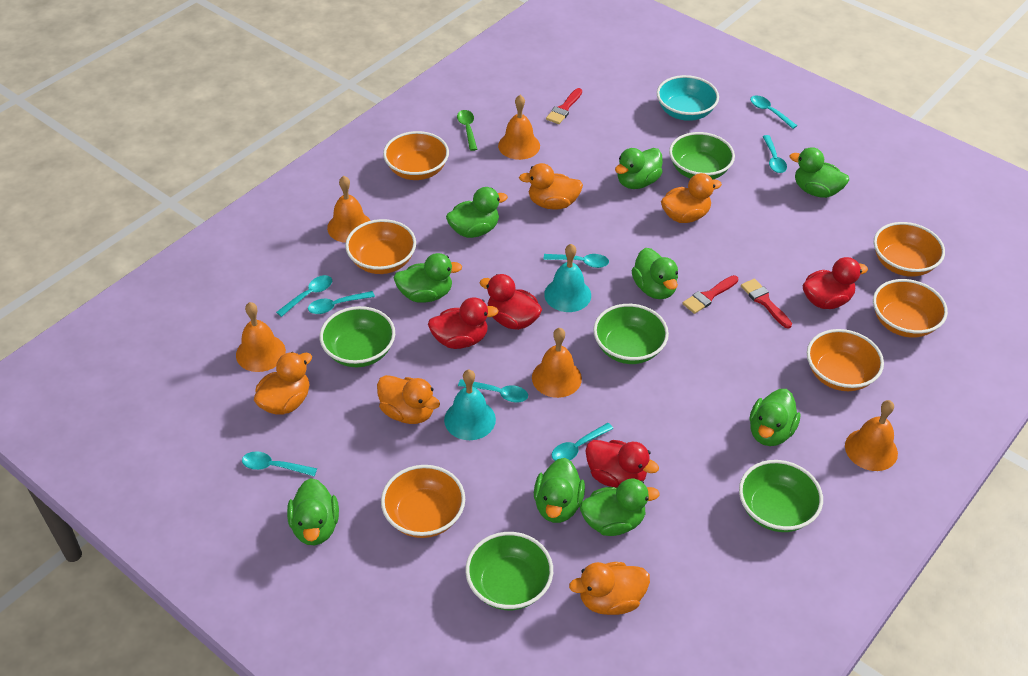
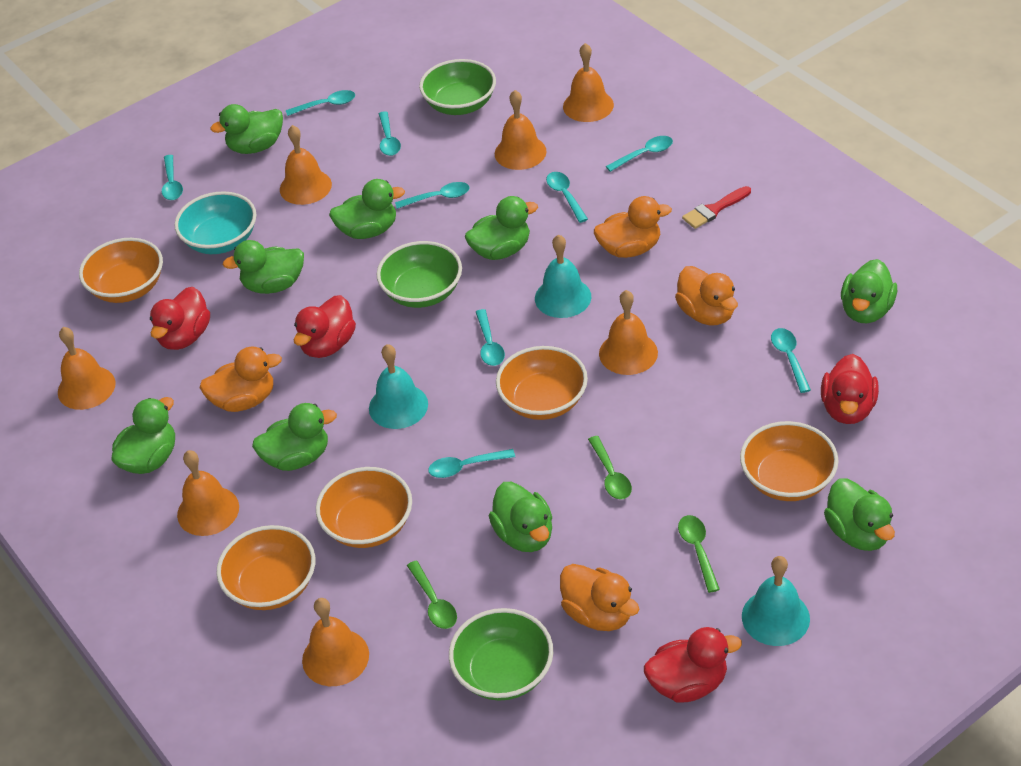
green bowl: 5 -> 3
green spoon: 1 -> 3
orange bell: 5 -> 7
orange bowl: 6 -> 5
orange duck: 5 -> 4
red brush: 3 -> 1
turquoise bell: 2 -> 3
turquoise spoon: 8 -> 9

